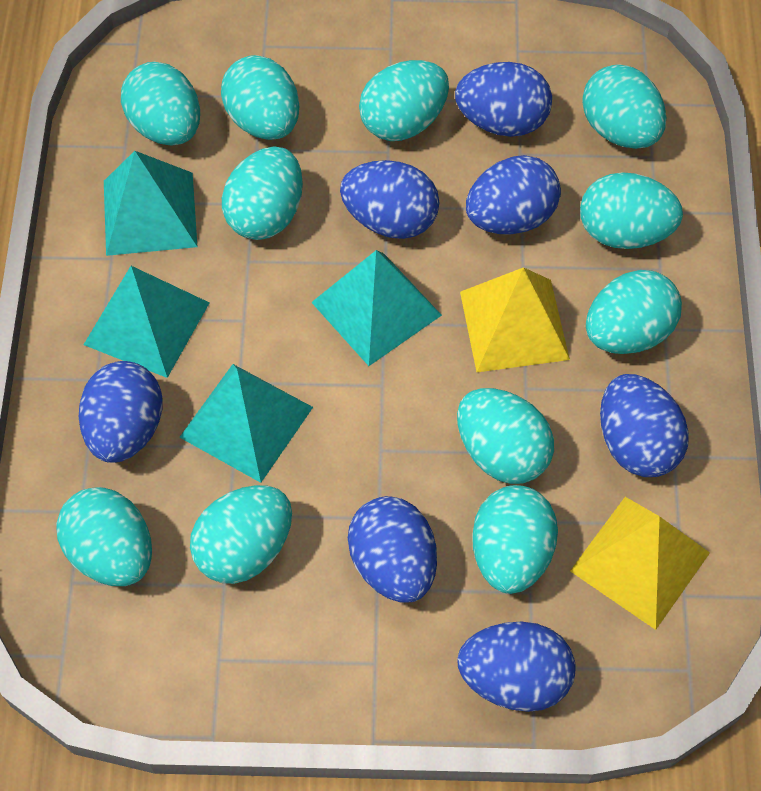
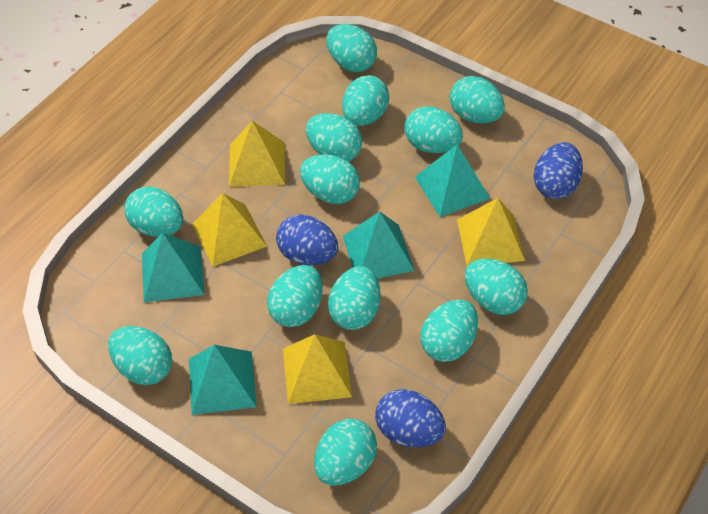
blue egg: 7 -> 3
turquoise egg: 11 -> 13
yellow pyramid: 2 -> 4

